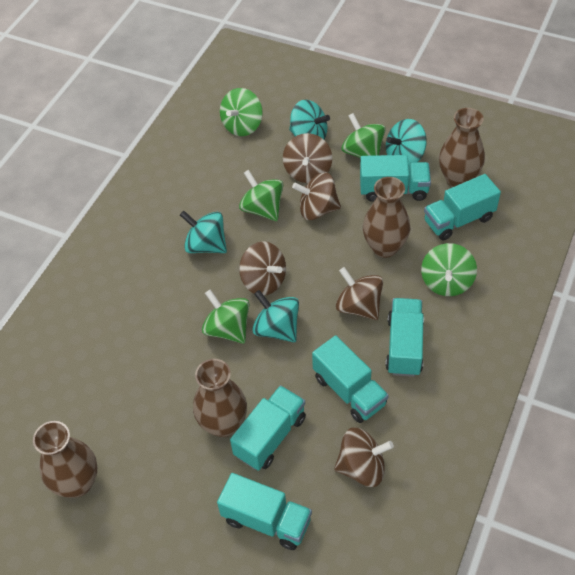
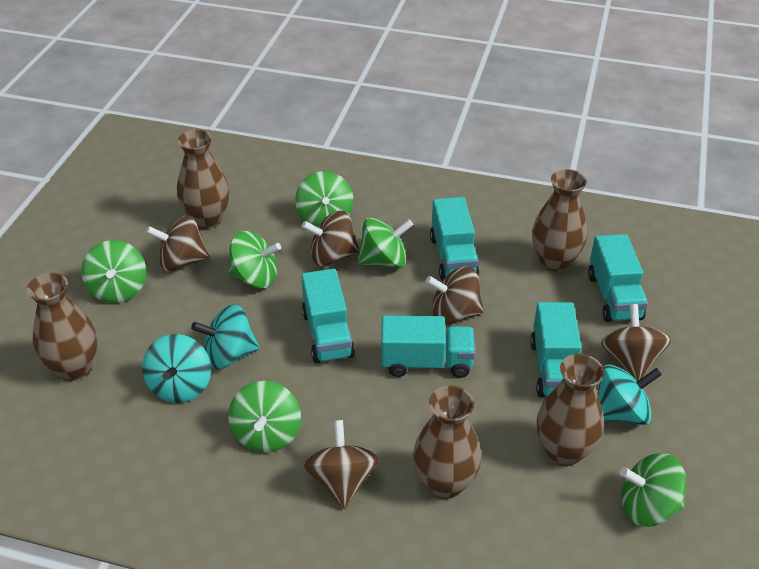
brown vase: 4 -> 5
green spinning top: 5 -> 6
turquoise spinning top: 4 -> 3
turquoise truck: 6 -> 5

